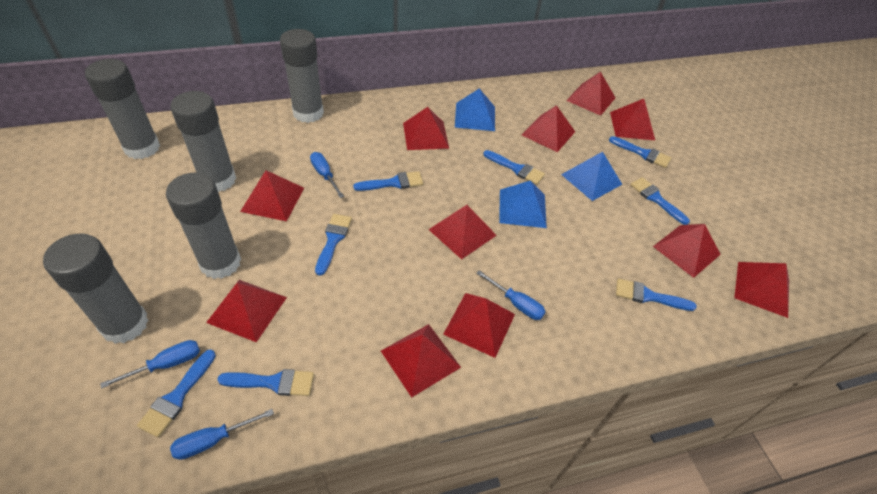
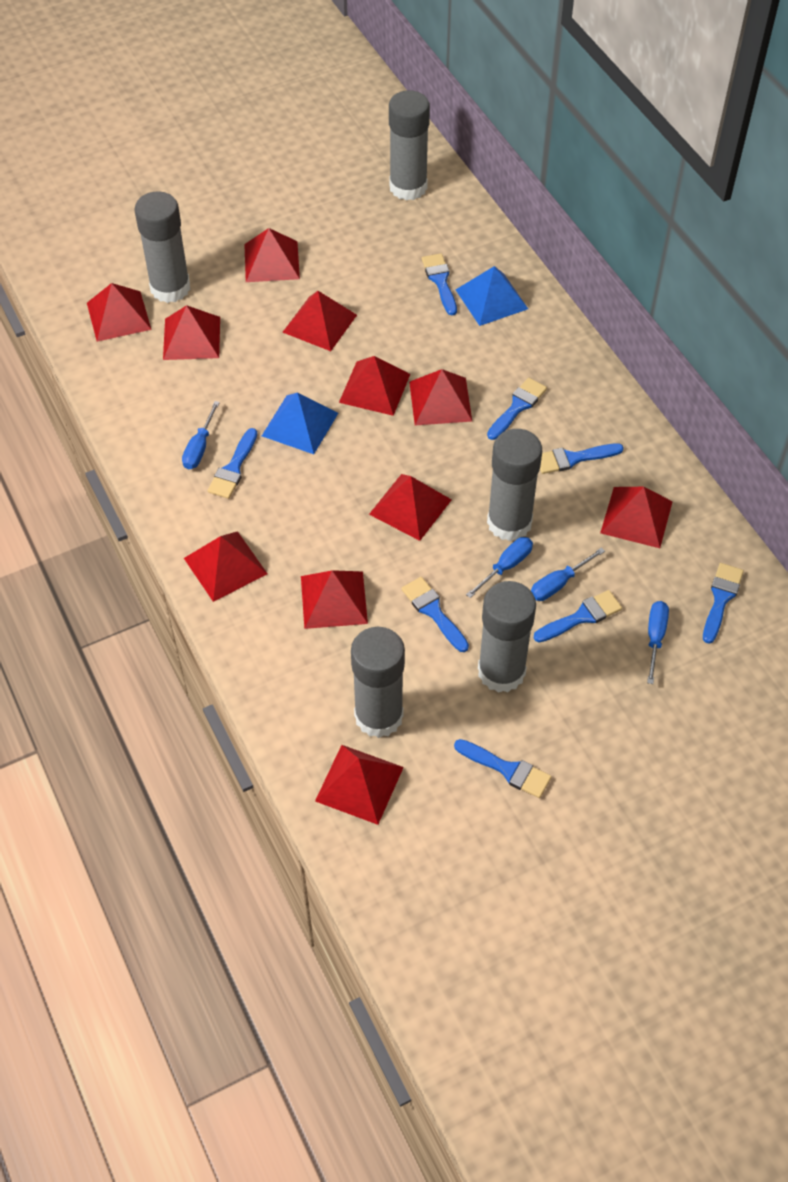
blue pyramid: 3 -> 2

